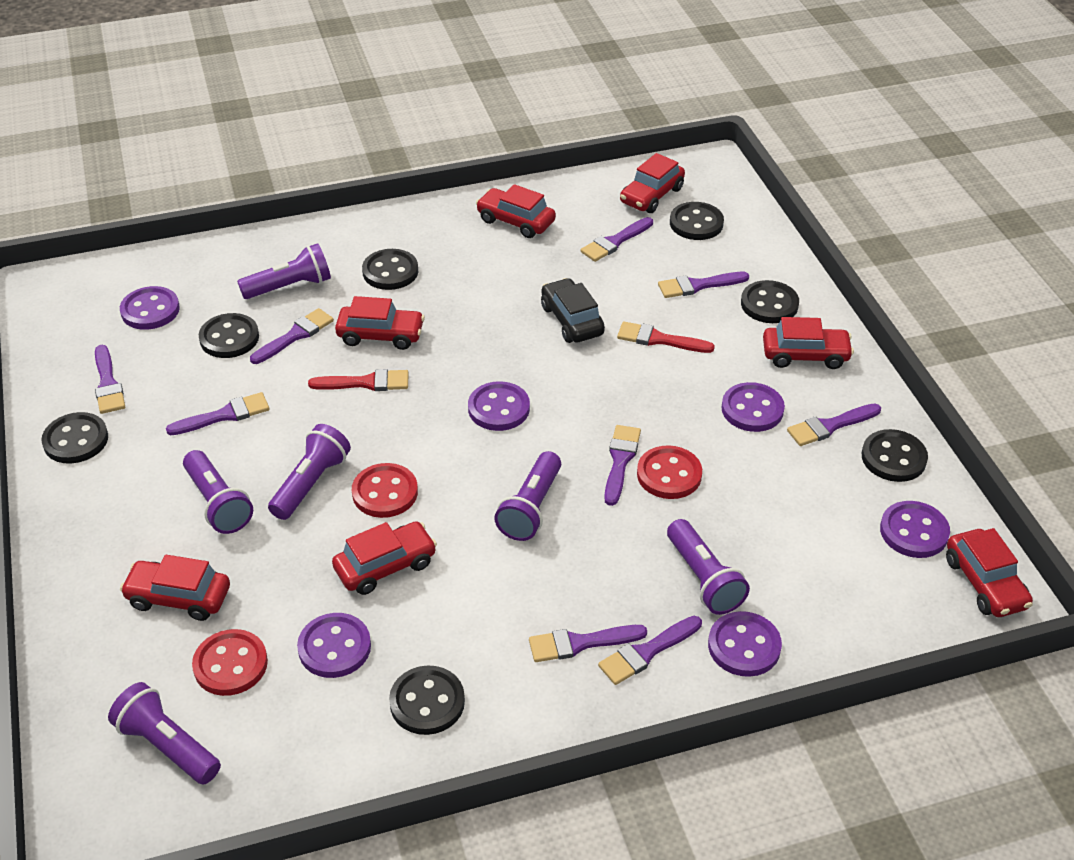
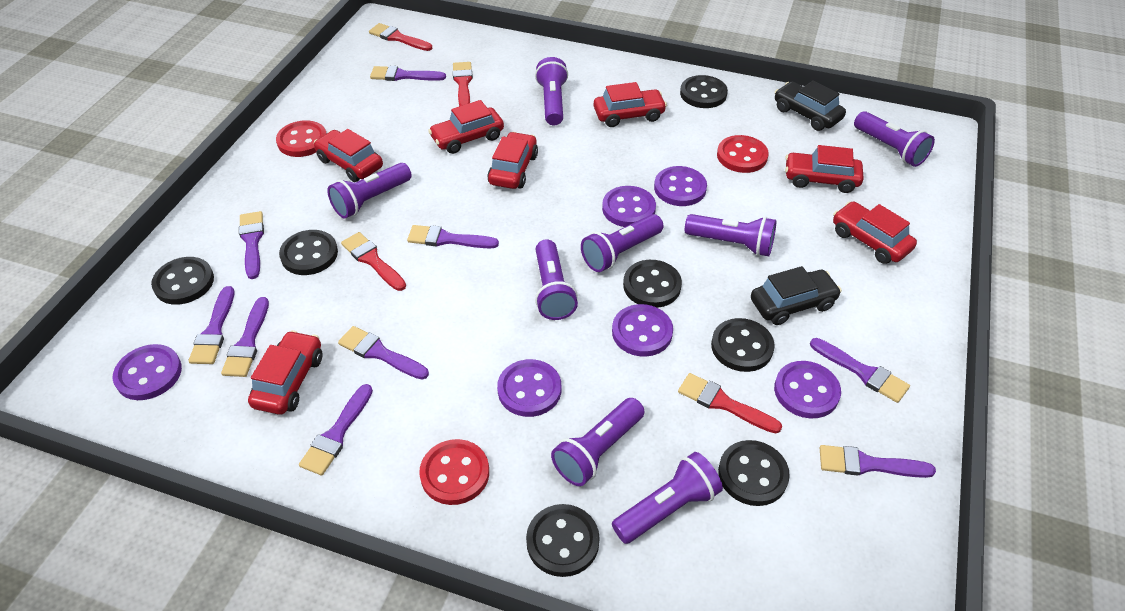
black car: 1 -> 2
purple flashlight: 6 -> 8
red brush: 2 -> 4

